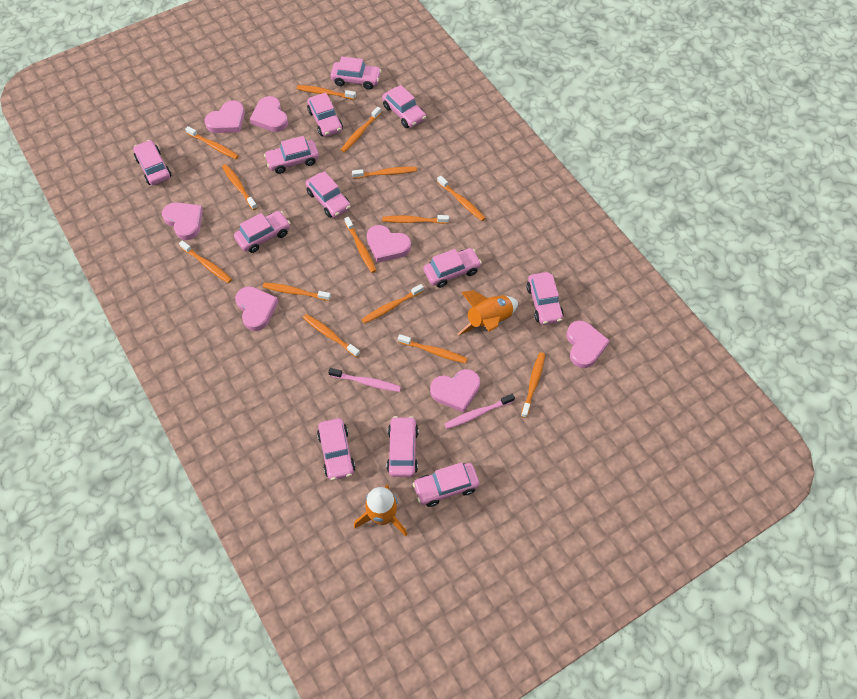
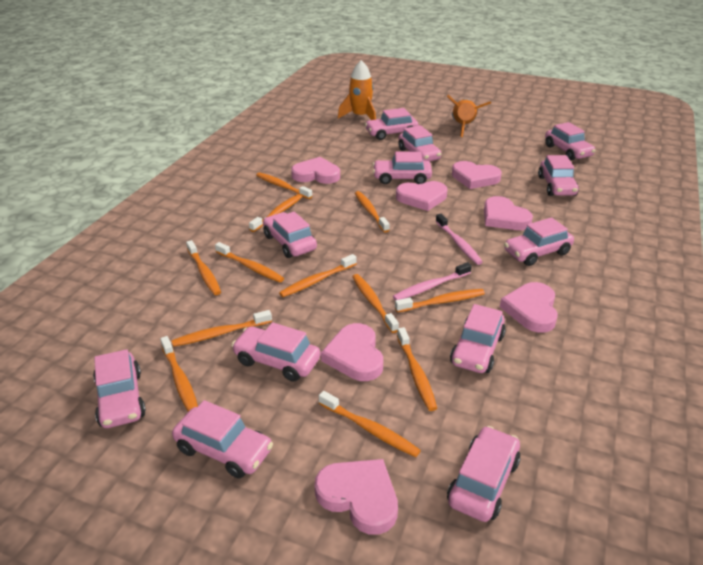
orange toothbrush: 14 -> 12

